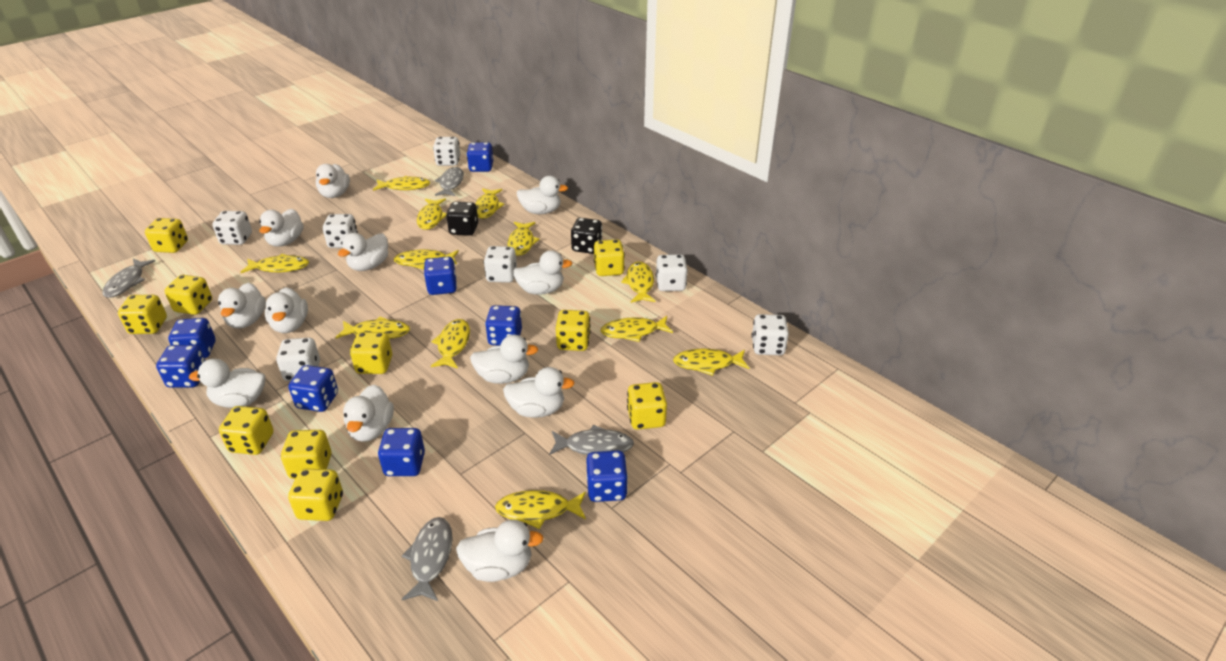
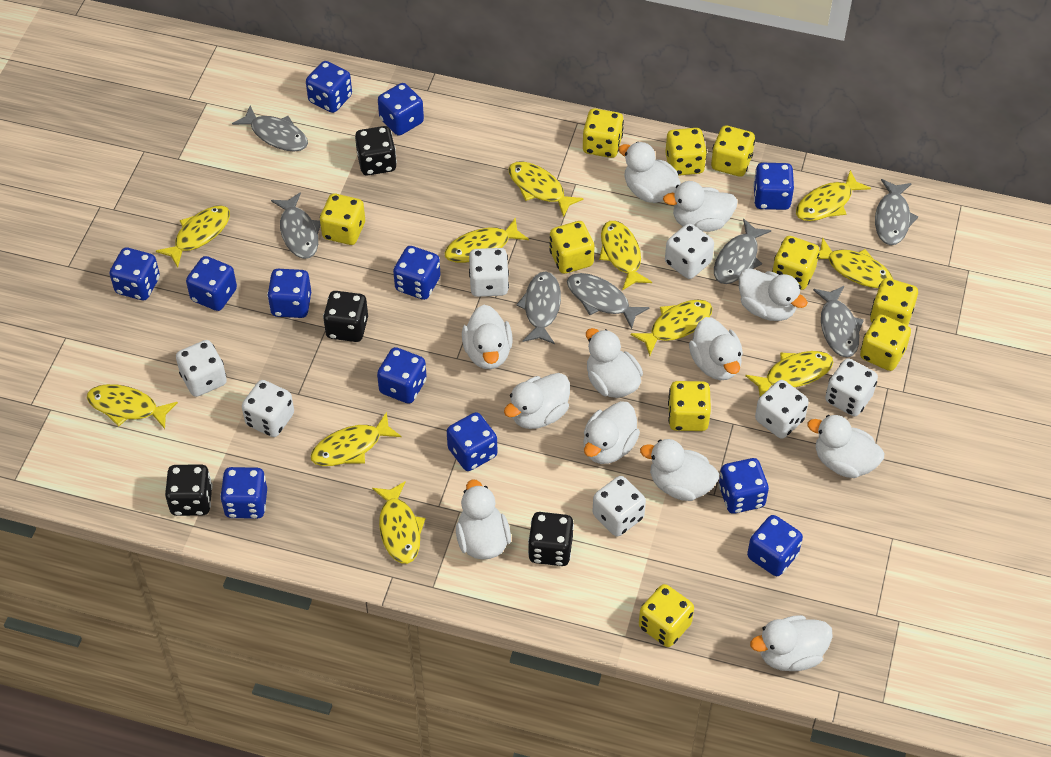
black dice: 2 -> 4
blue dice: 8 -> 12
grey fish: 4 -> 7
yellow fish: 12 -> 11

